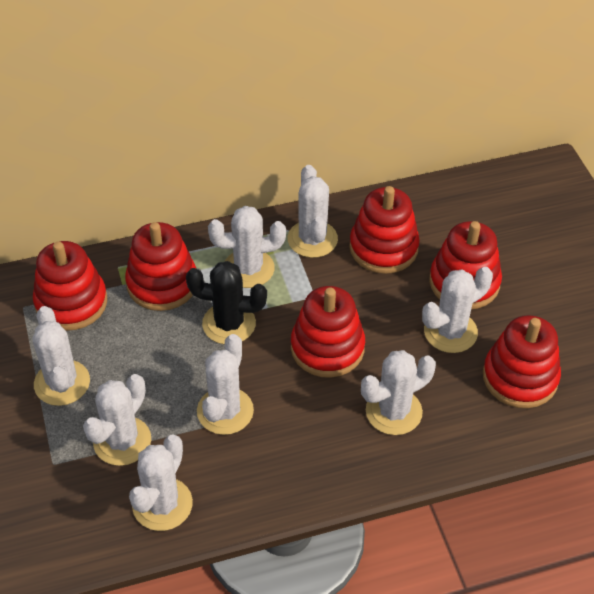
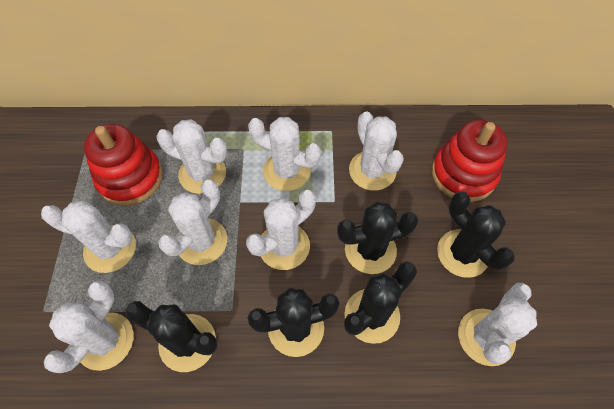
black cactus: 1 -> 5
red stacking toy: 6 -> 2

